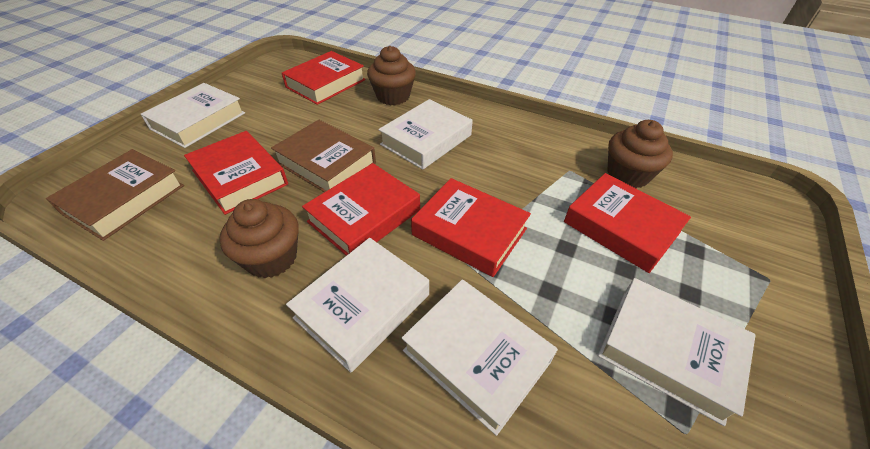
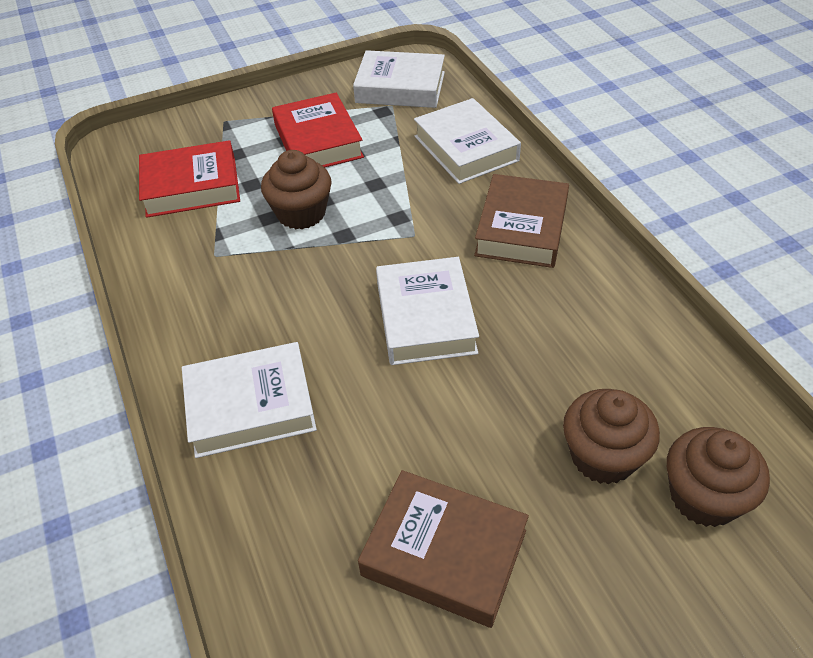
red book: 5 -> 2
white book: 5 -> 4

